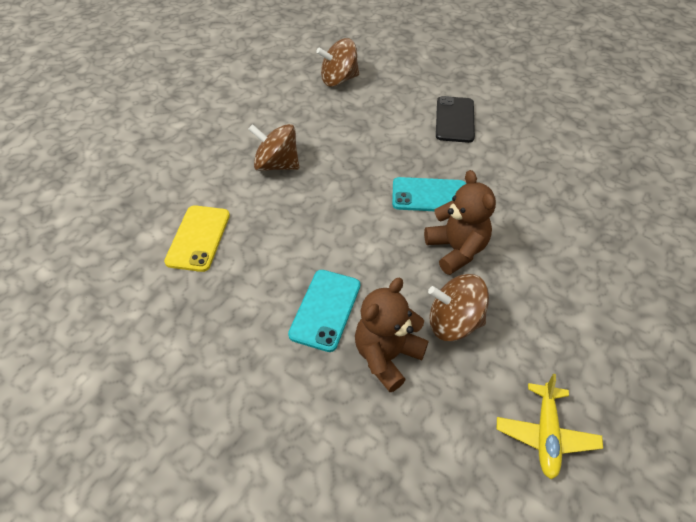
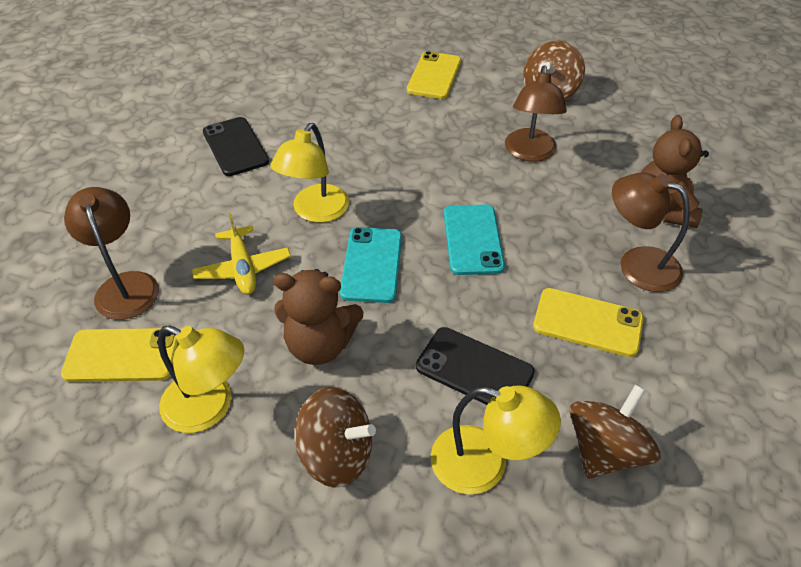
black phone: 1 -> 2
brown lamp: 0 -> 3
yellow lamp: 0 -> 3
yellow phone: 1 -> 3

